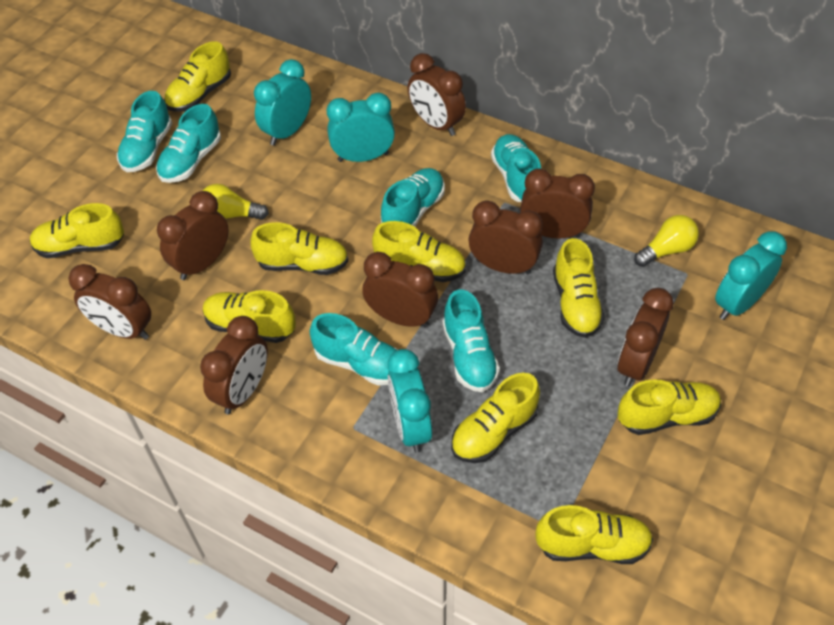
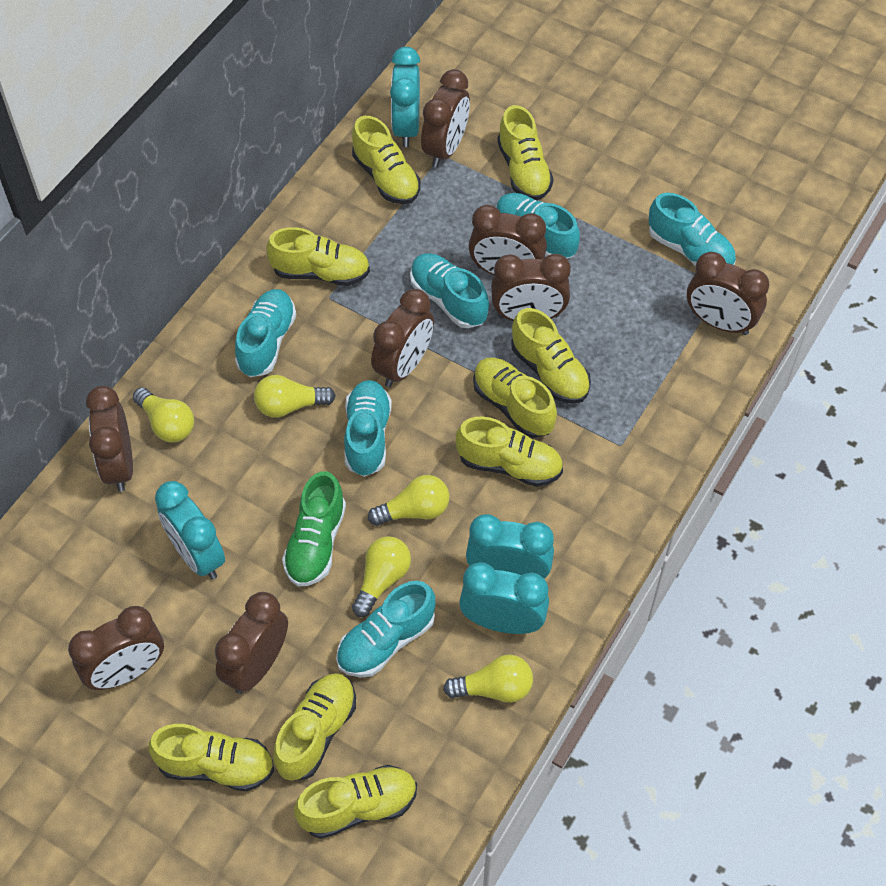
green shoe: 0 -> 1
yellow light bulb: 2 -> 5

